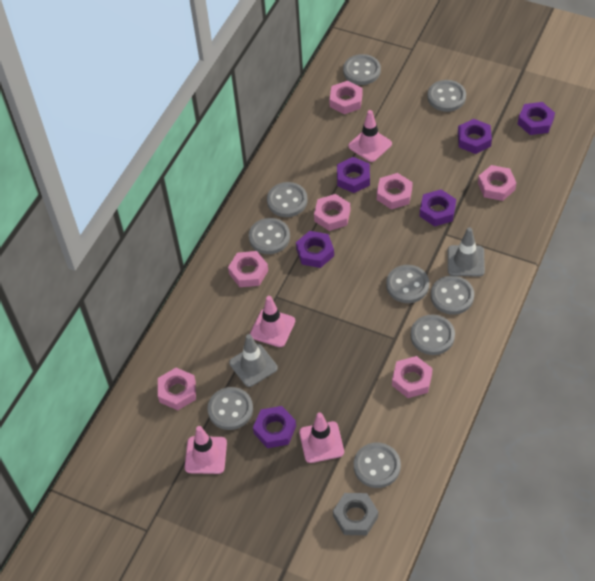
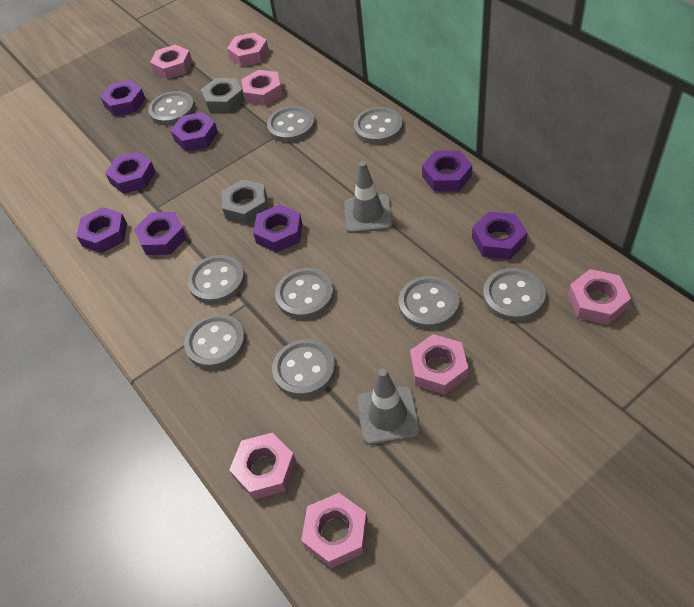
grey nut: 1 -> 2
pink traffic cone: 4 -> 0
purple nut: 6 -> 8

